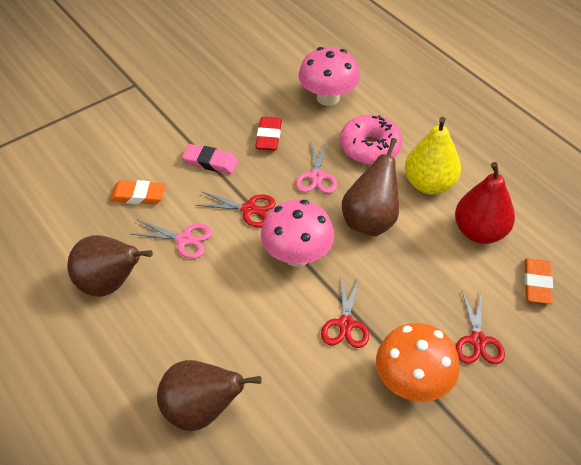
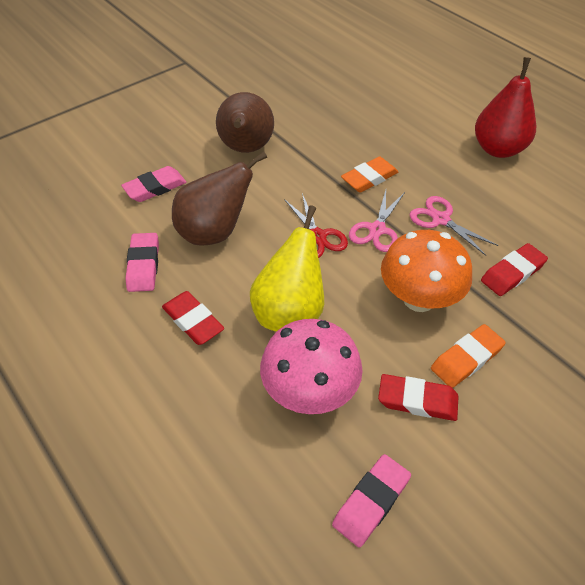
brown pear: 3 -> 2
pink donut: 1 -> 0
pink eraser: 1 -> 3
pink mushroom: 2 -> 1
red eraser: 1 -> 3
red scissors: 3 -> 1

